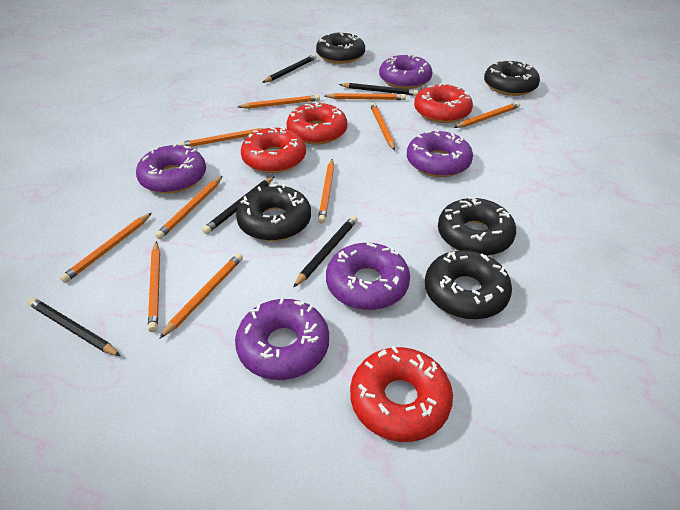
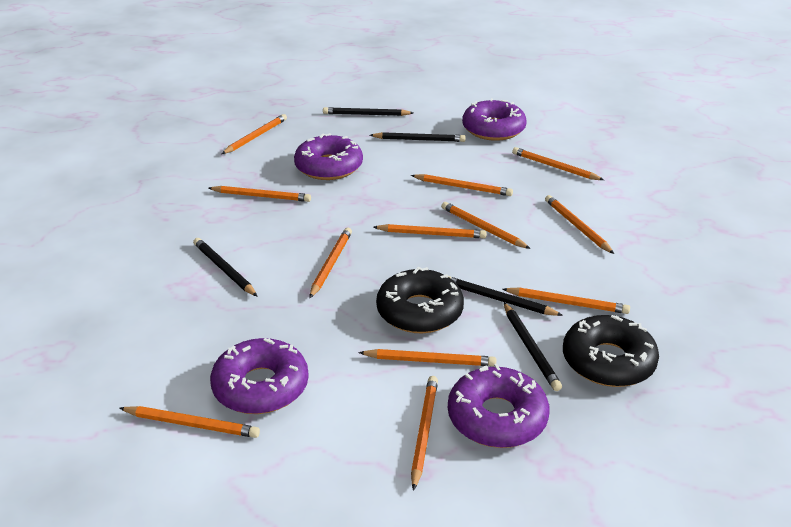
black donut: 5 -> 2
orange pencil: 10 -> 12
purple donut: 5 -> 4
red donut: 4 -> 0

